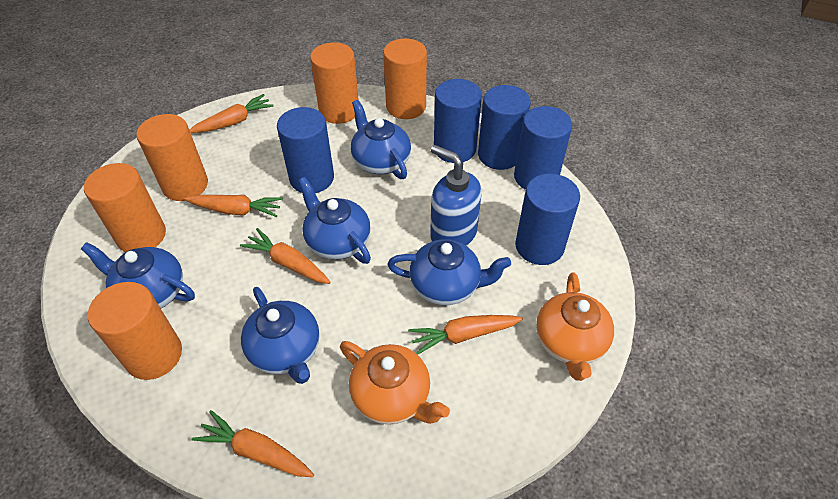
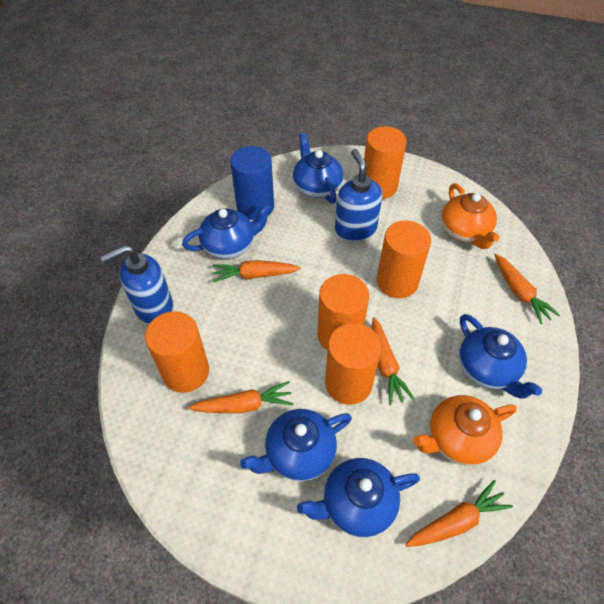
blue cylinder: 5 -> 1
blue soap dispenser: 1 -> 2

